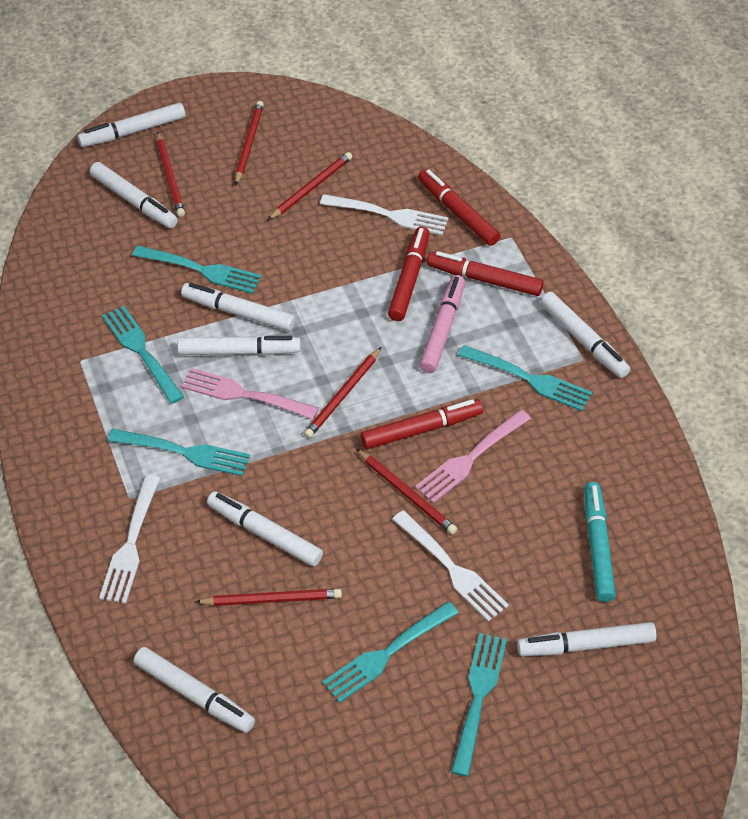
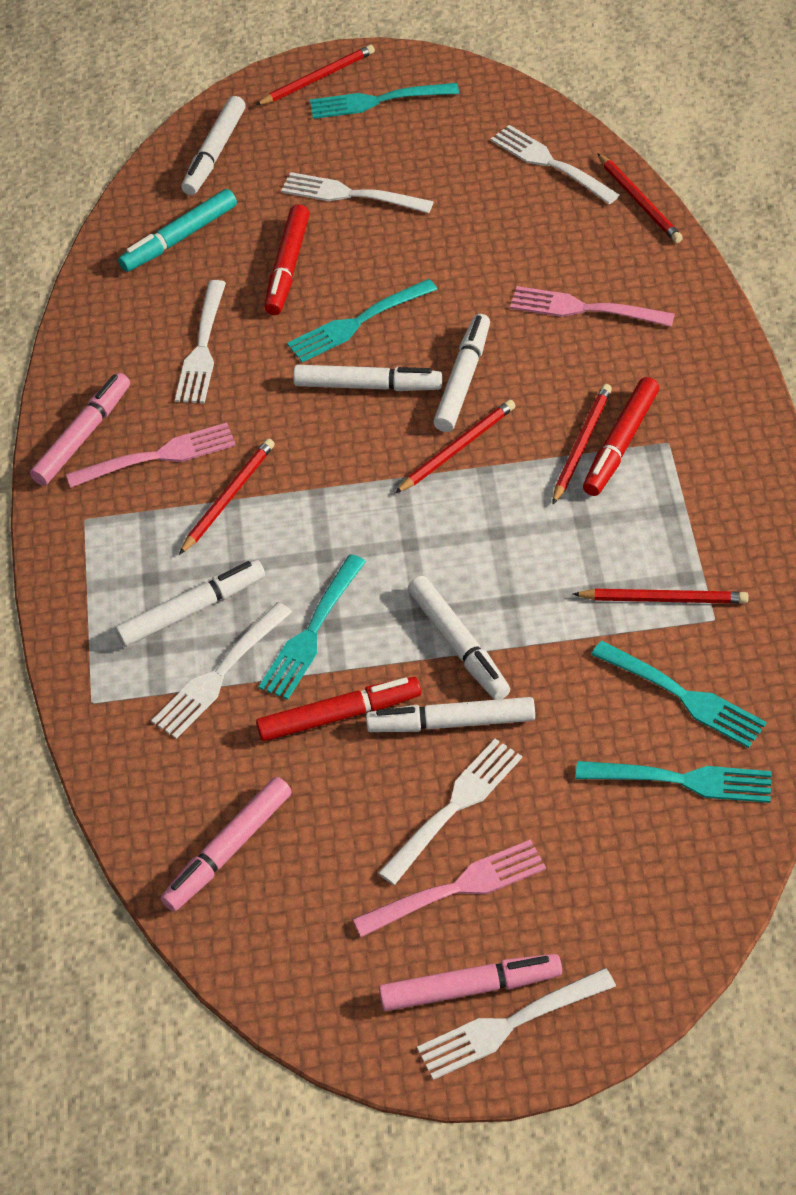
pink fork: 2 -> 3
pink marker: 1 -> 3
red marker: 4 -> 3
turquoise fork: 6 -> 5
white fork: 3 -> 6
white marker: 8 -> 6

